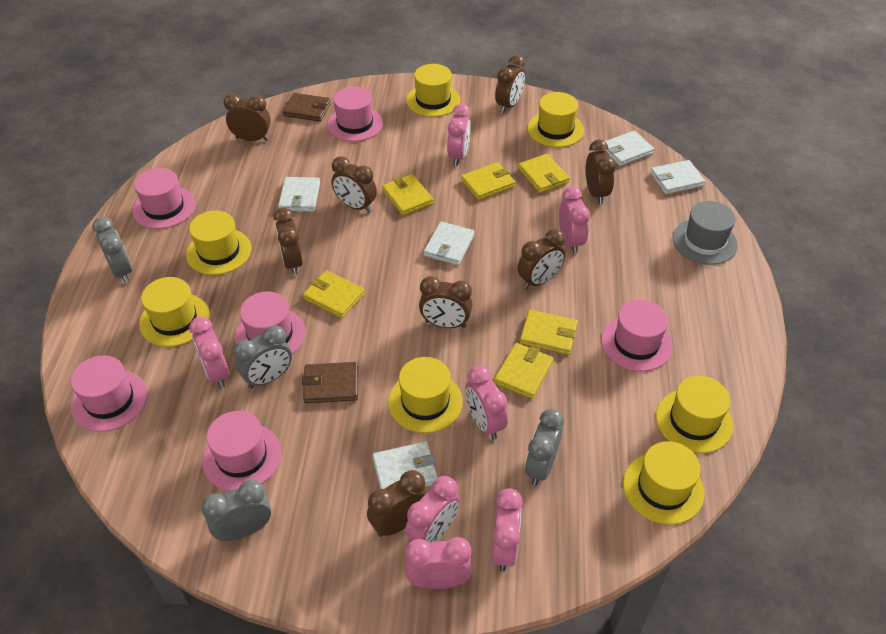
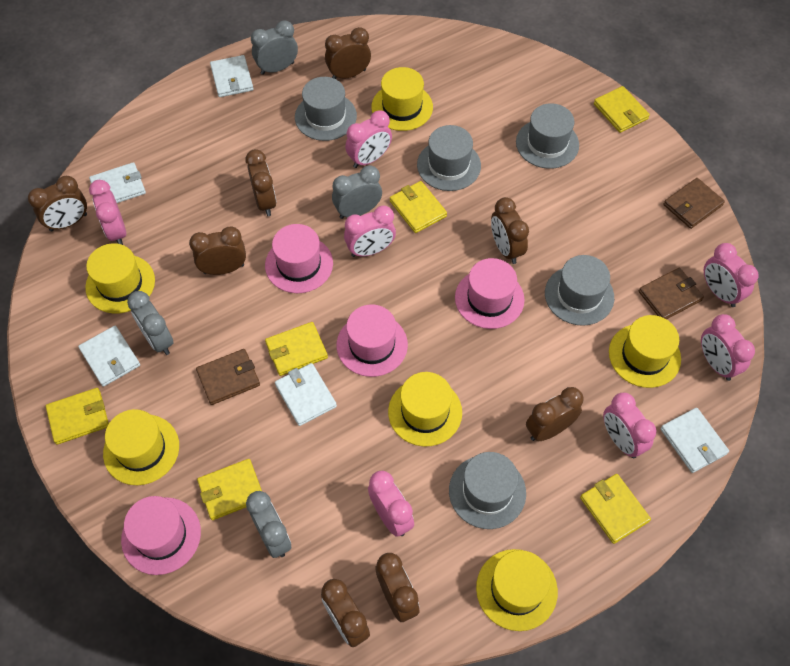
brown wallet: 2 -> 3
grey hat: 1 -> 5
pink hat: 6 -> 4
yellow hat: 7 -> 6

